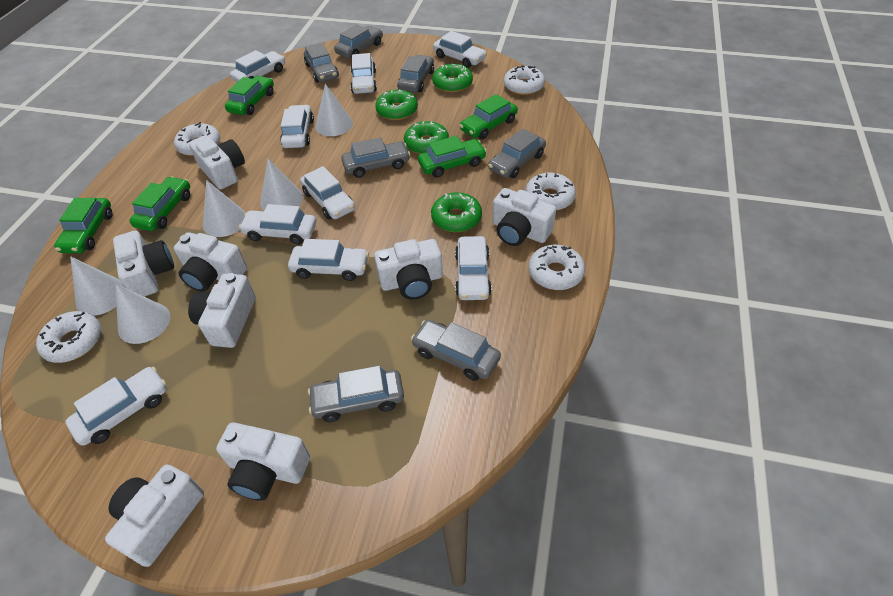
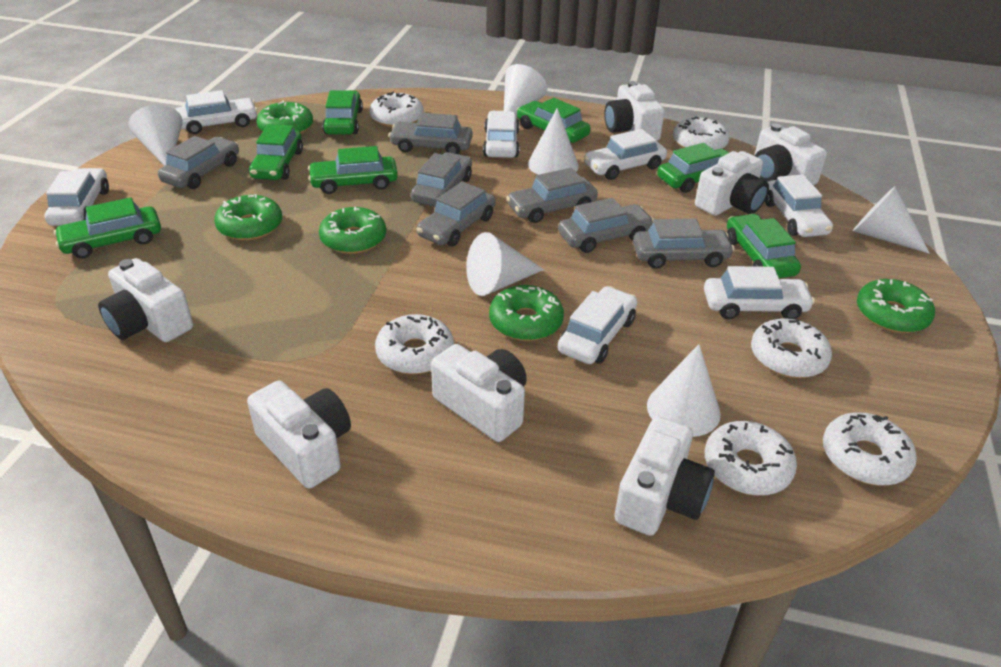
green car: 5 -> 7
green donut: 4 -> 5
white camera: 8 -> 7
white car: 9 -> 7
white cone: 5 -> 6
white donut: 5 -> 6

